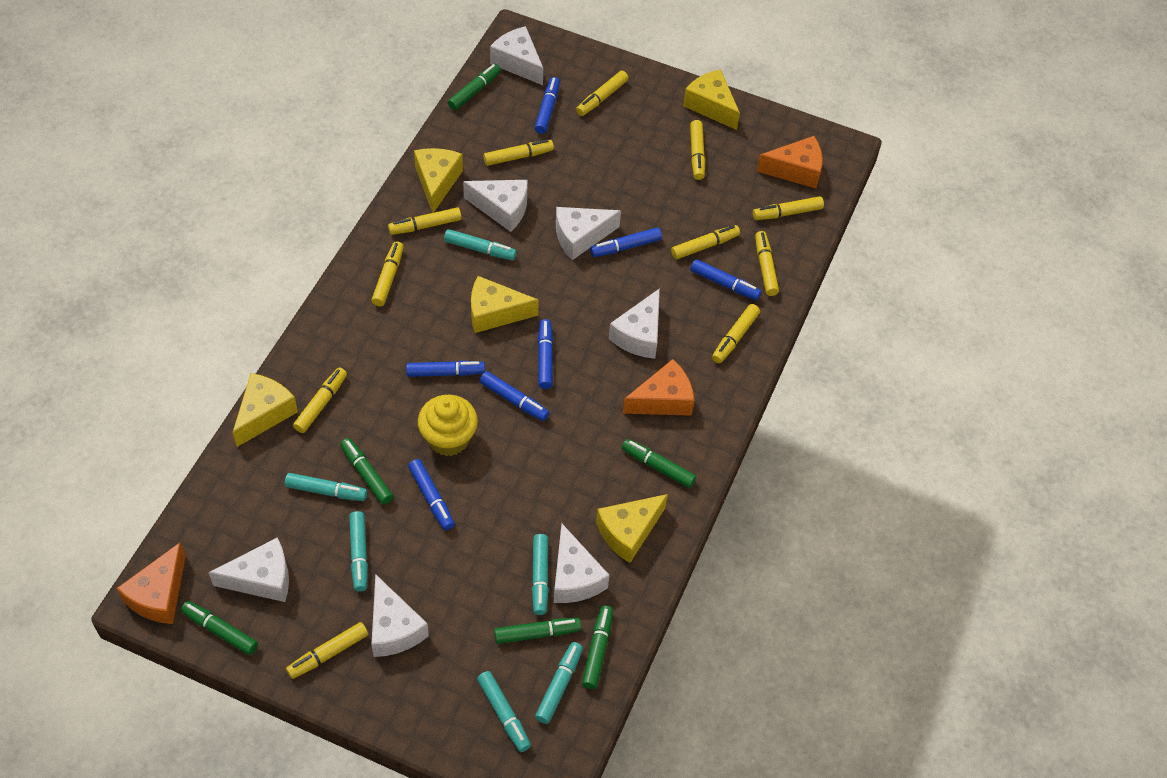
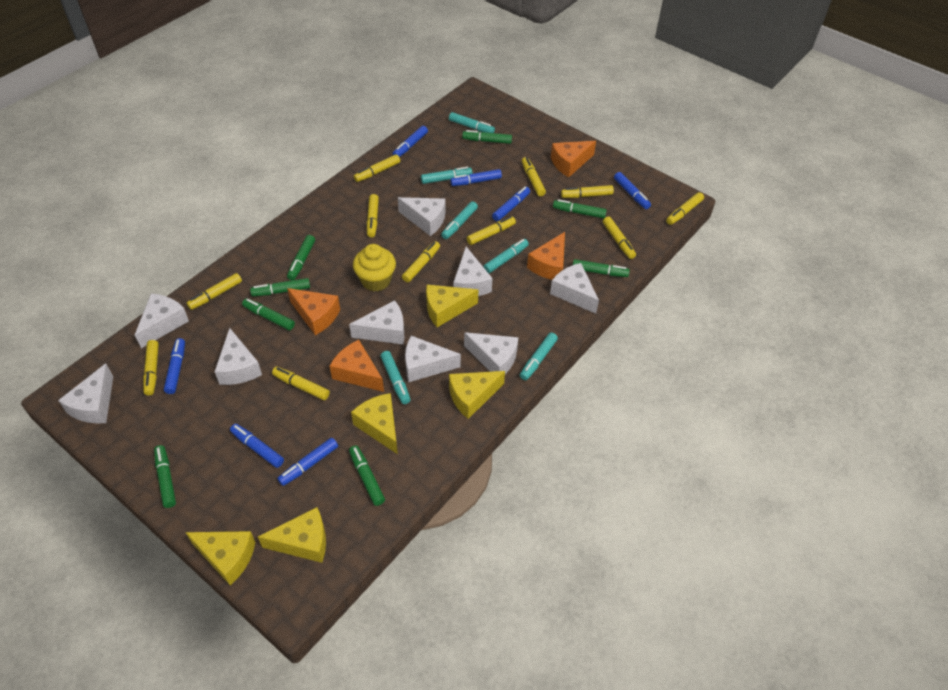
green marker: 6 -> 8
orange cheese: 3 -> 4
white cheese: 7 -> 9

